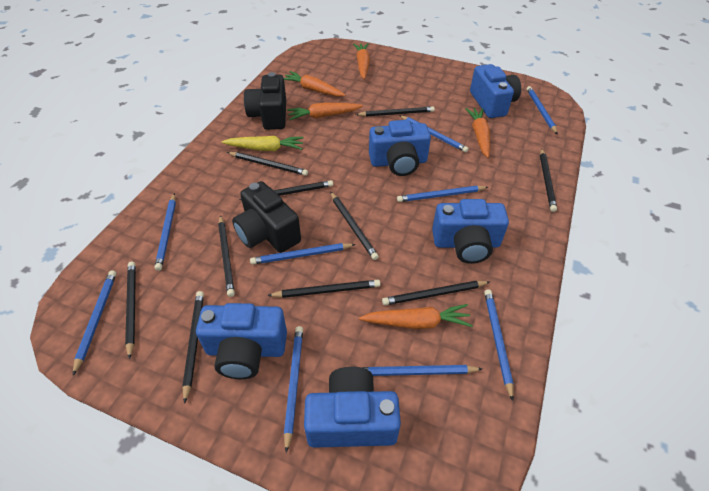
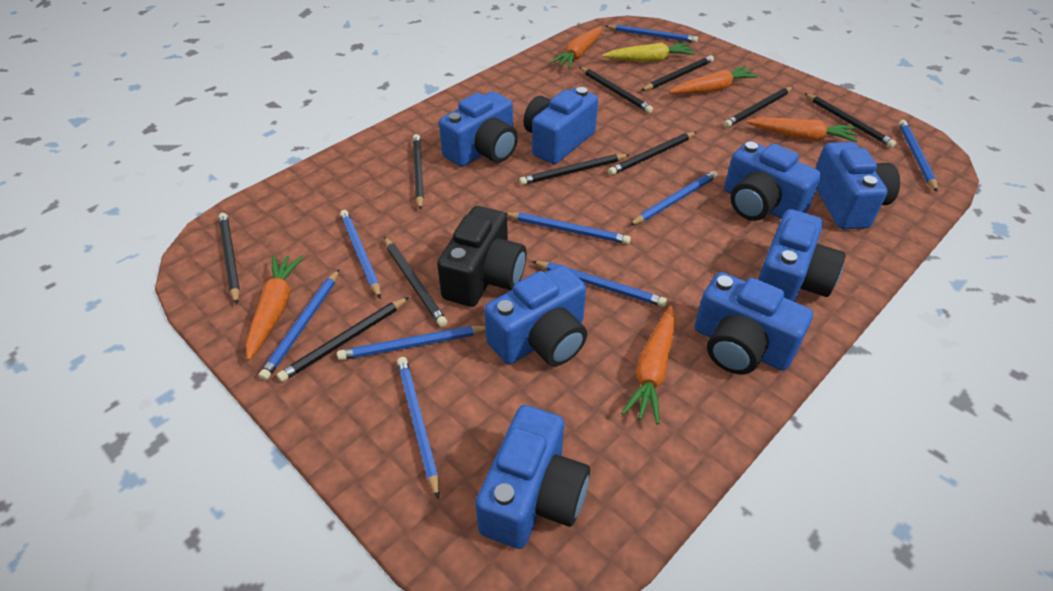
black camera: 2 -> 1
blue camera: 5 -> 8

